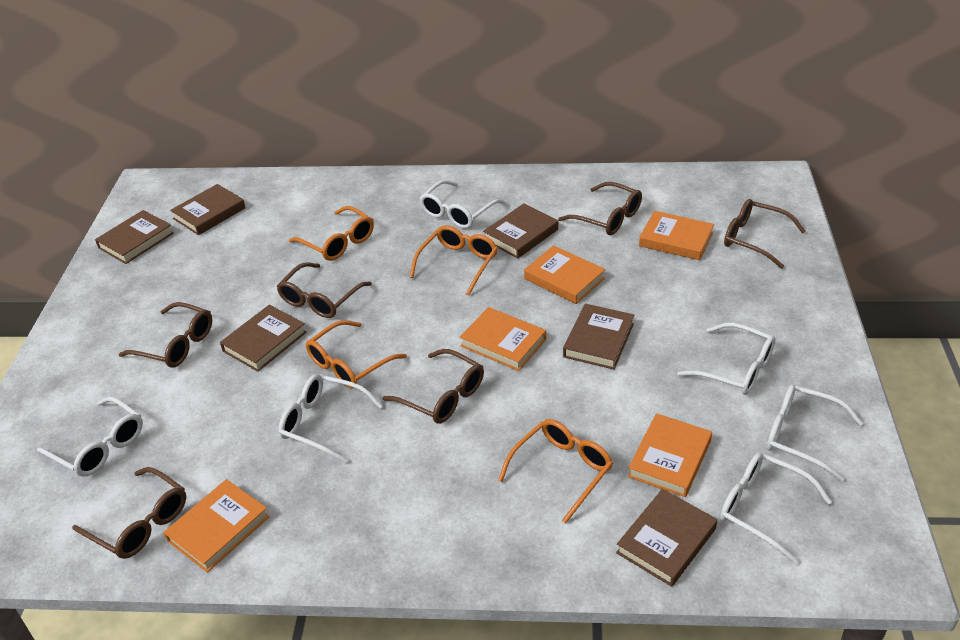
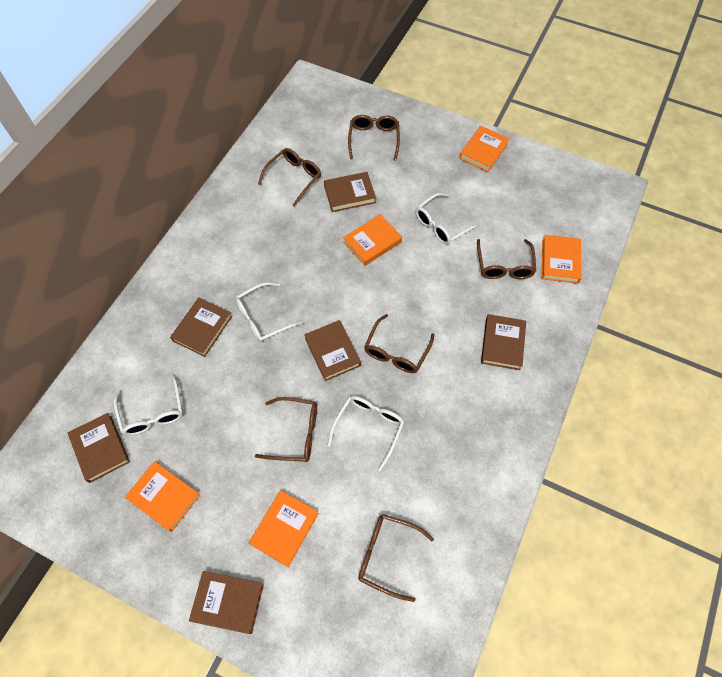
orange glasses: 4 -> 0
white glasses: 6 -> 4

